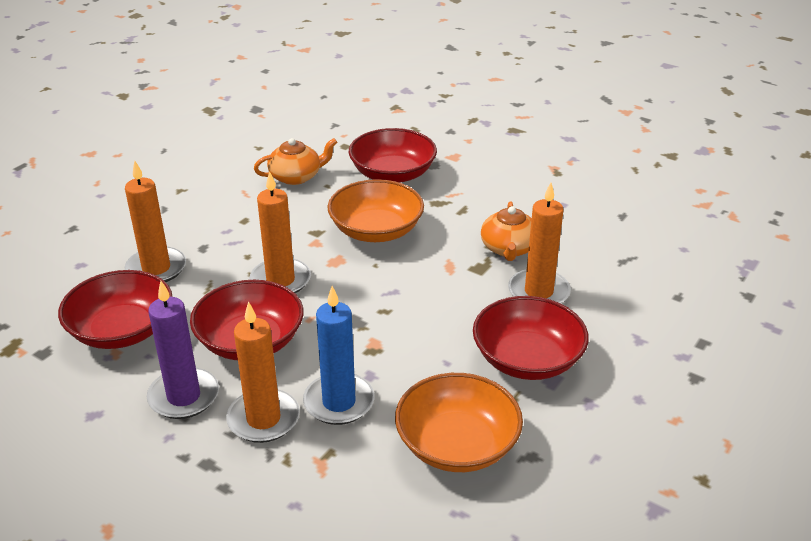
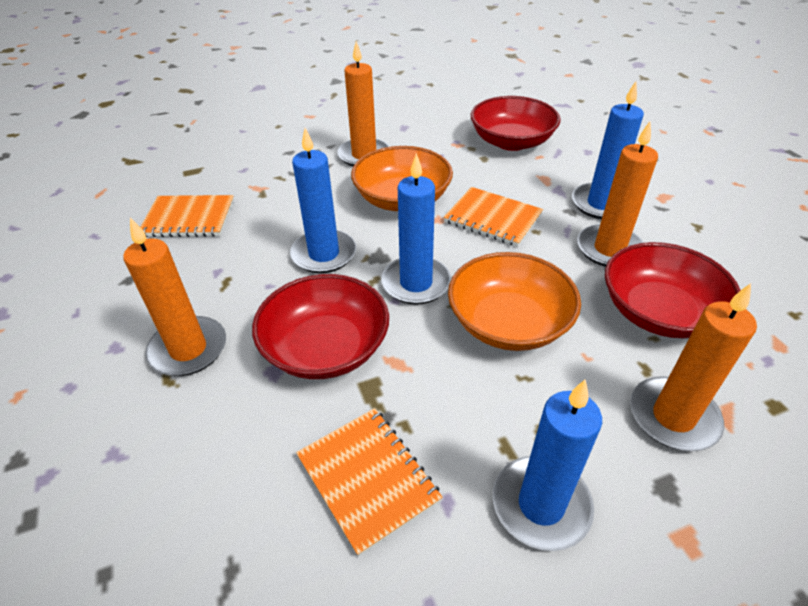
blue candle: 1 -> 4
orange notebook: 0 -> 3
orange teapot: 2 -> 0
purple candle: 1 -> 0
red bowl: 4 -> 3

